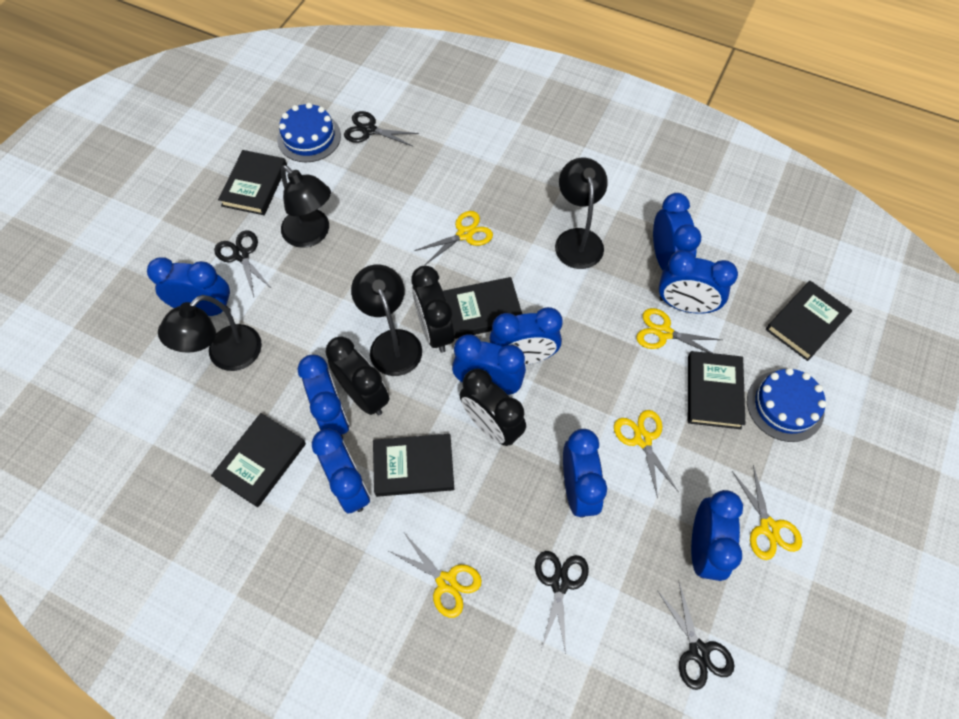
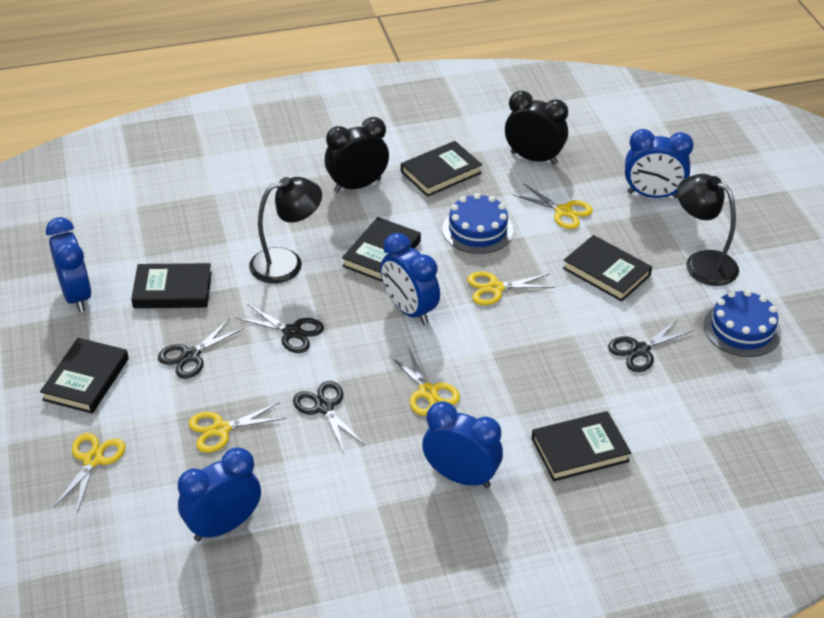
black clock: 3 -> 2
black lamp: 4 -> 2
blue clock: 9 -> 5

